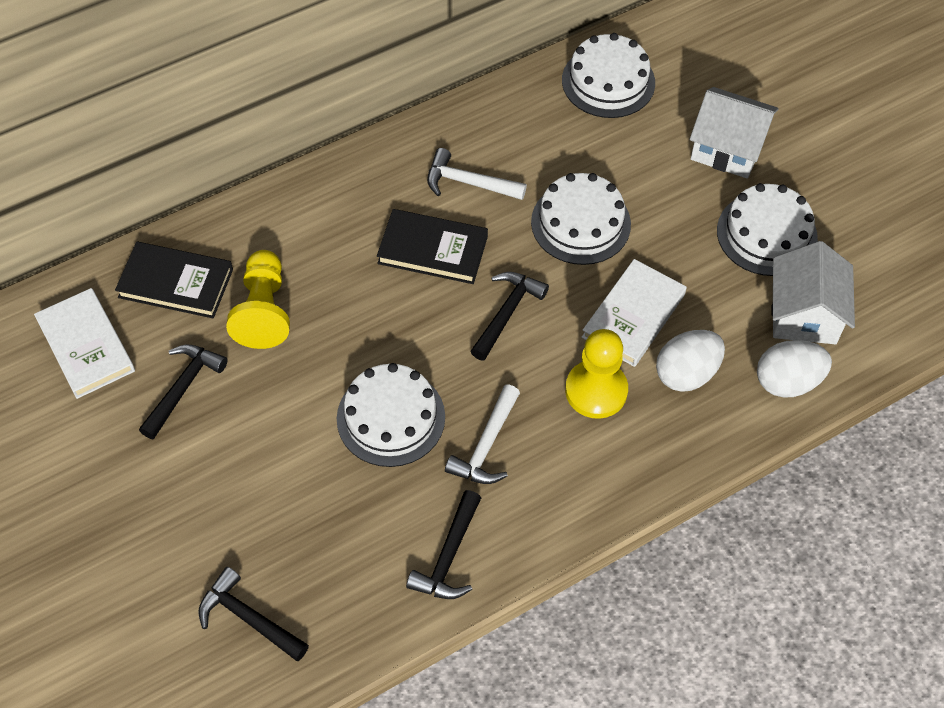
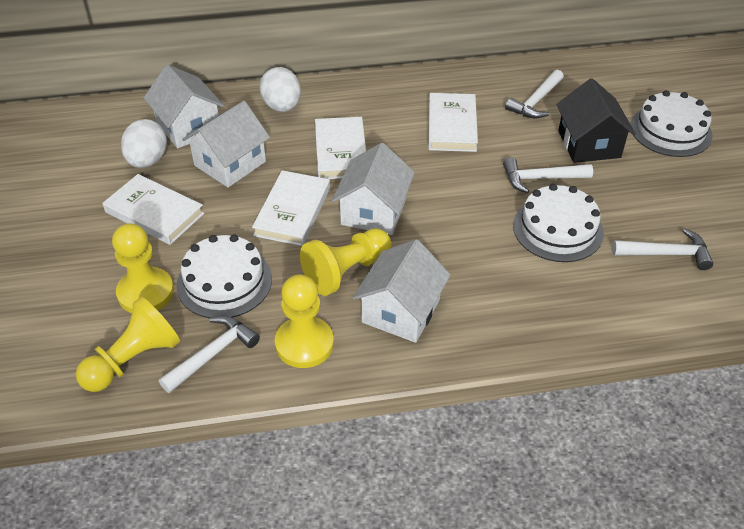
black book: 2 -> 0
black hammer: 4 -> 0
black house: 0 -> 1
white book: 2 -> 4
white cake: 4 -> 3
white hammer: 2 -> 4
white house: 2 -> 4
yellow pawn: 2 -> 4

